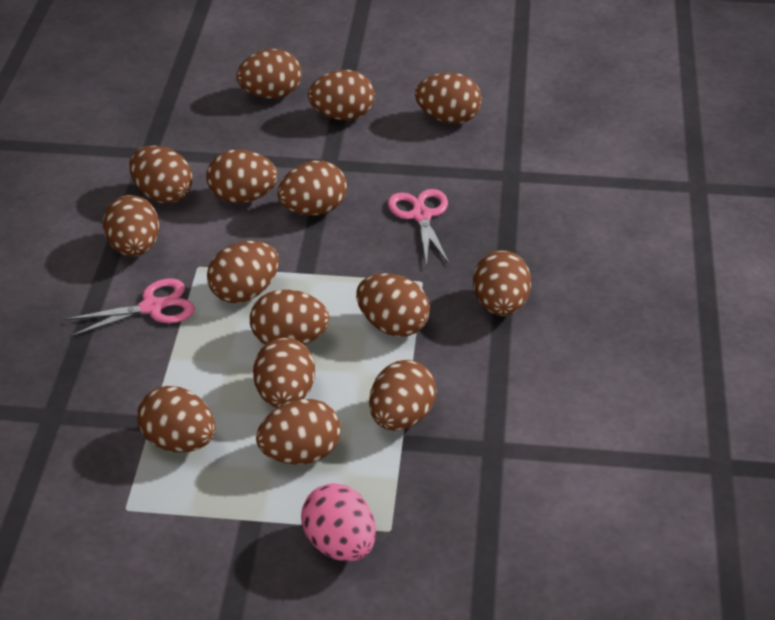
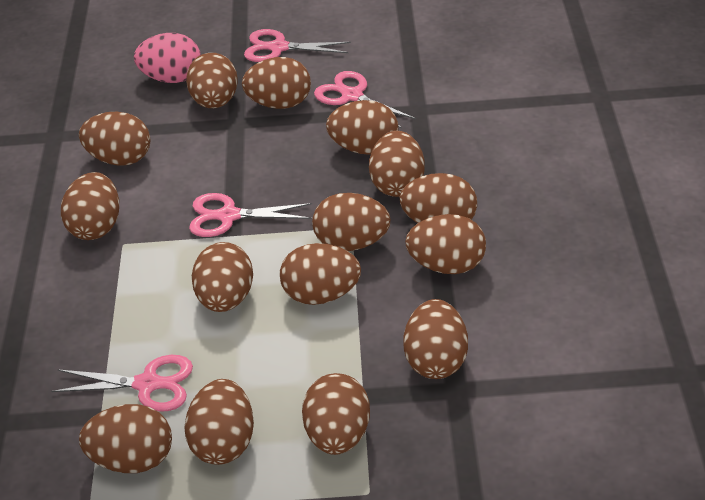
pink scissors: 2 -> 4

